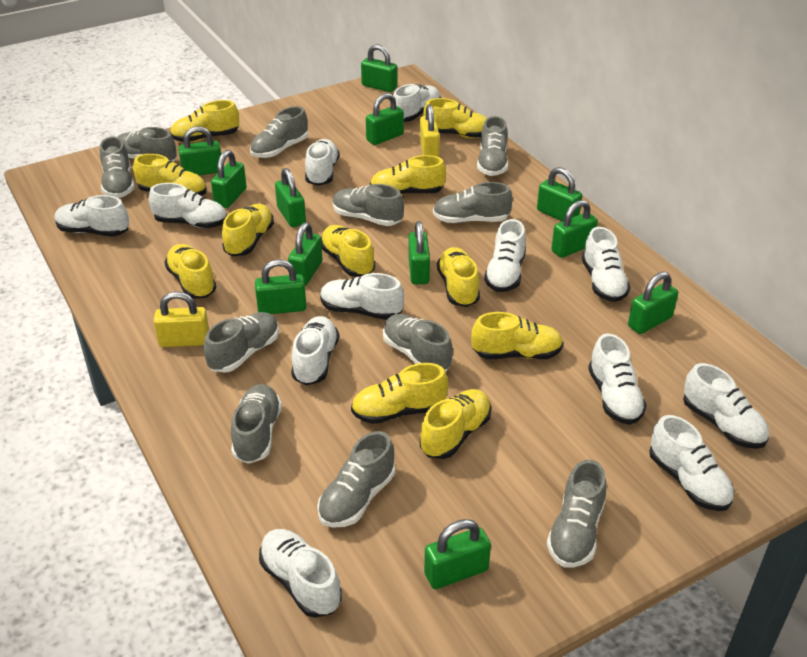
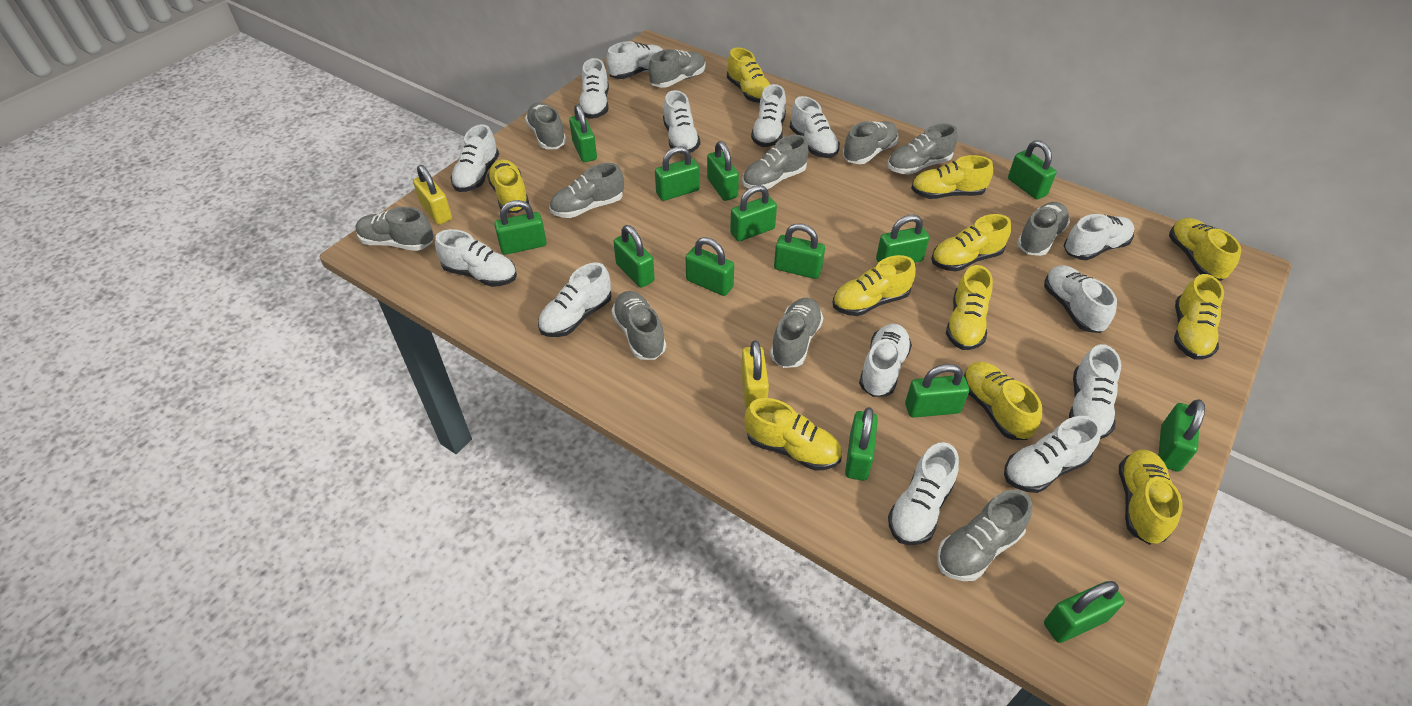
green padlock: 12 -> 14
white shoe: 12 -> 14

